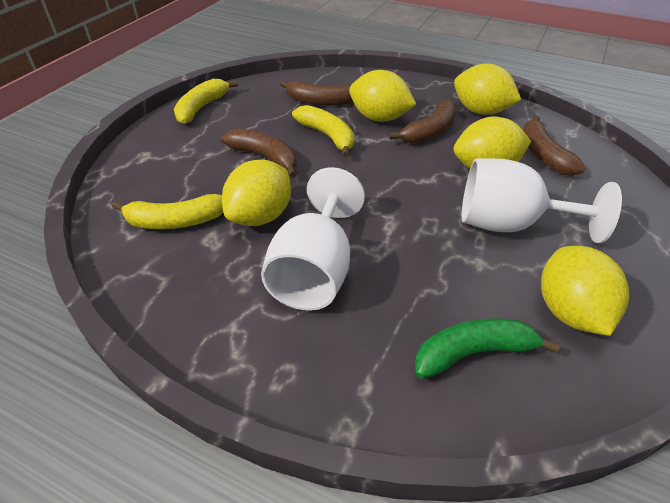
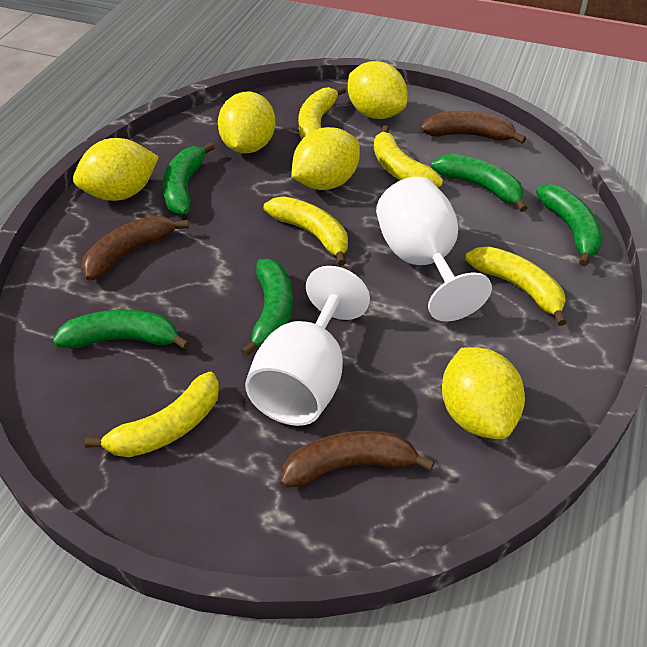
brown banana: 4 -> 3
green banana: 1 -> 5
yellow banana: 3 -> 5

